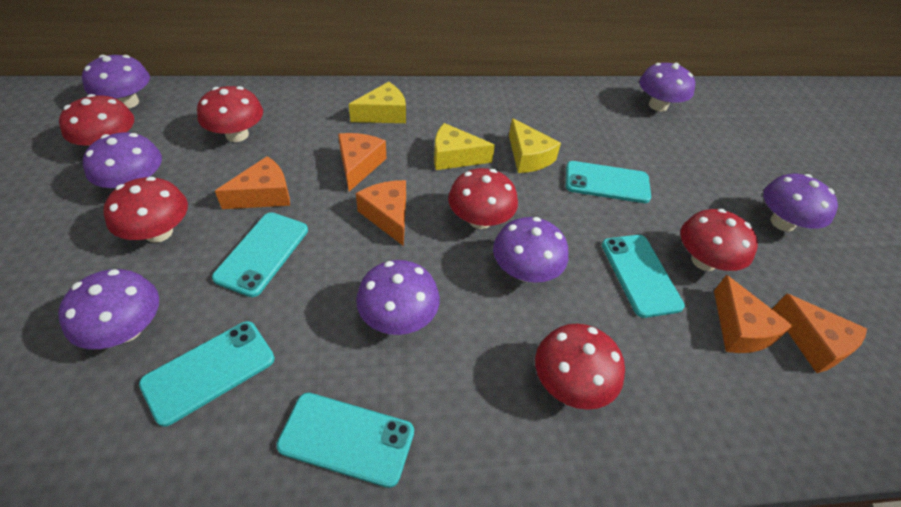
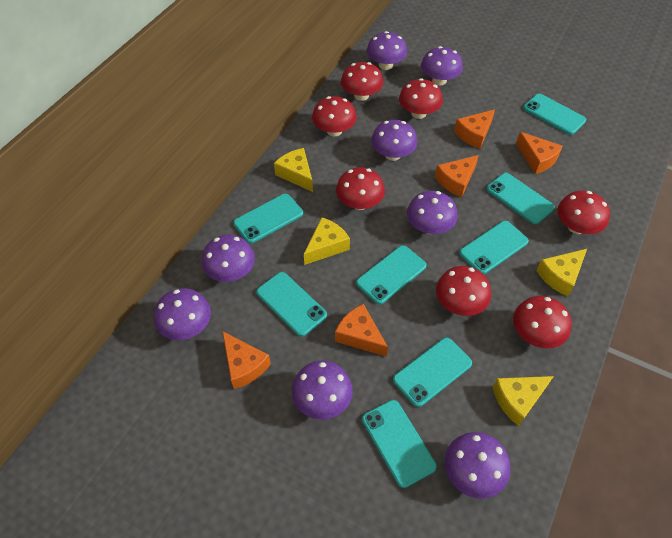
purple mushroom: 7 -> 8
red mushroom: 6 -> 7
turquoise phone: 5 -> 8
yellow cheese: 3 -> 4

